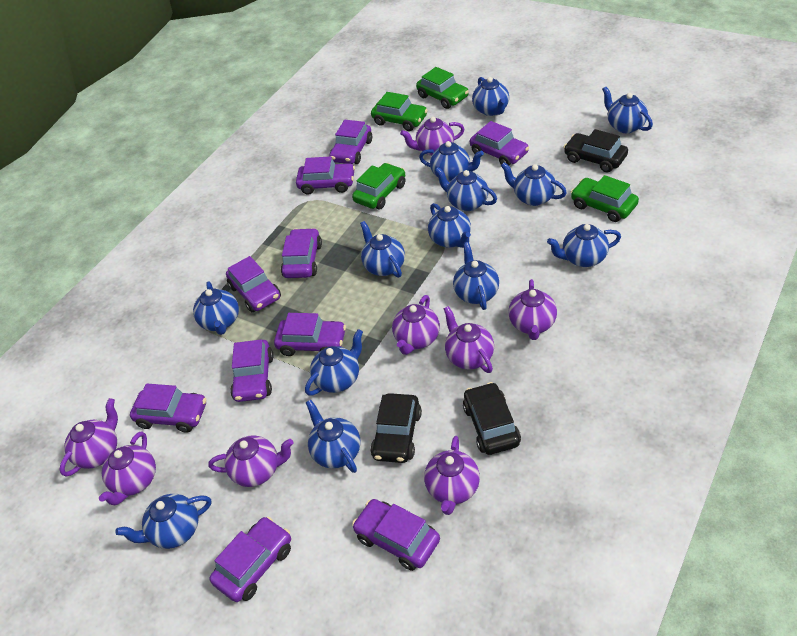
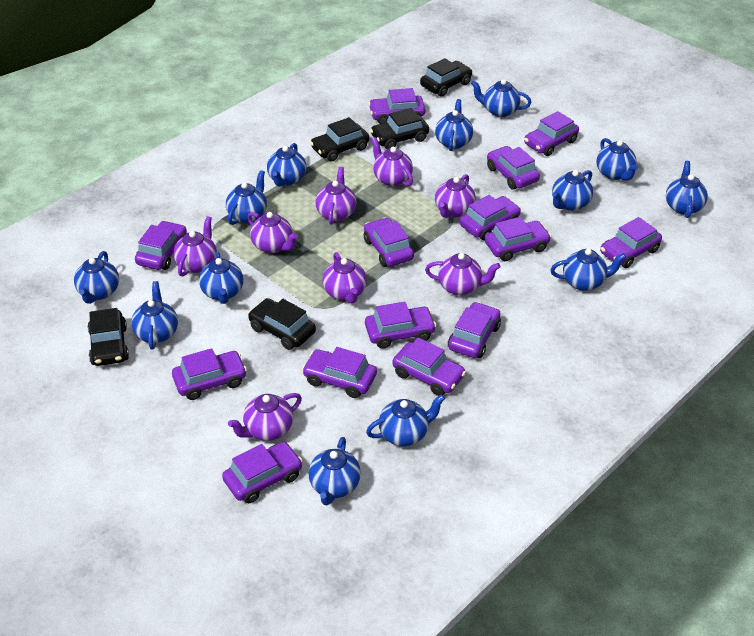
black car: 3 -> 5
green car: 4 -> 0
purple car: 10 -> 14

